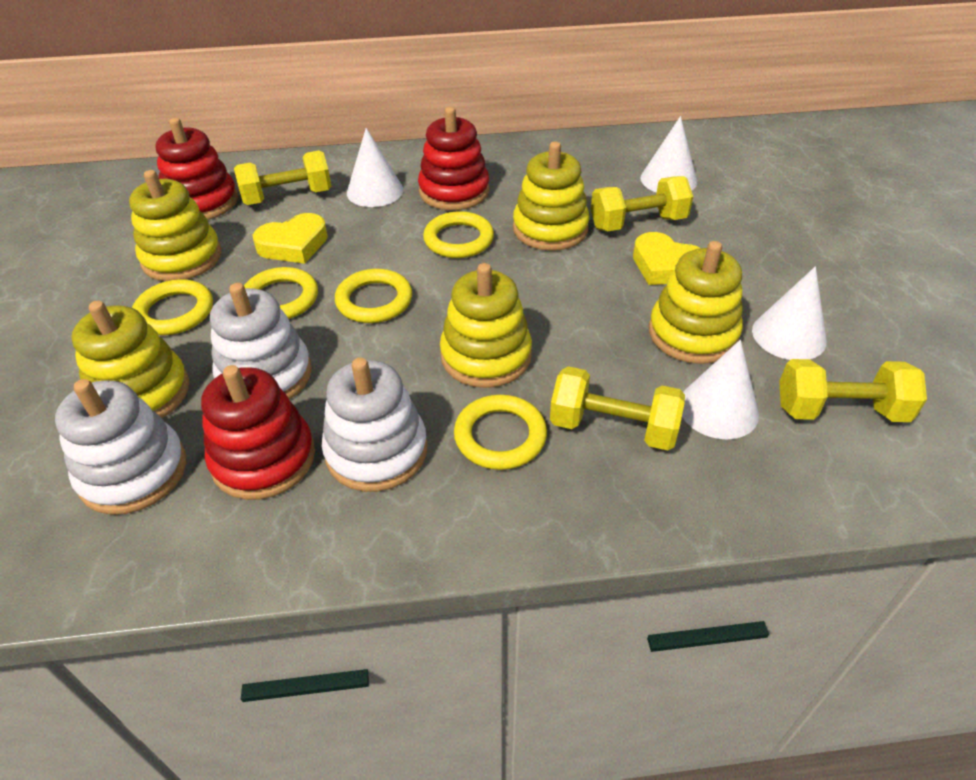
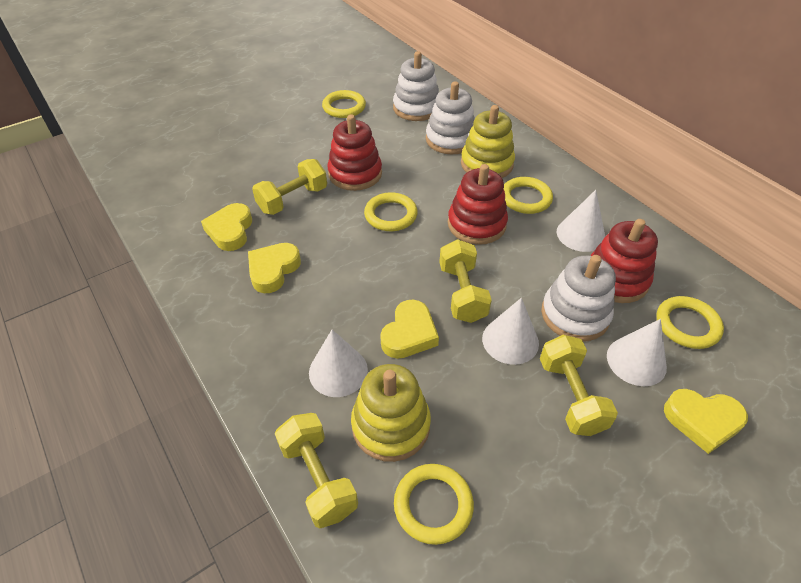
yellow heart: 2 -> 4
yellow stacking toy: 5 -> 2

